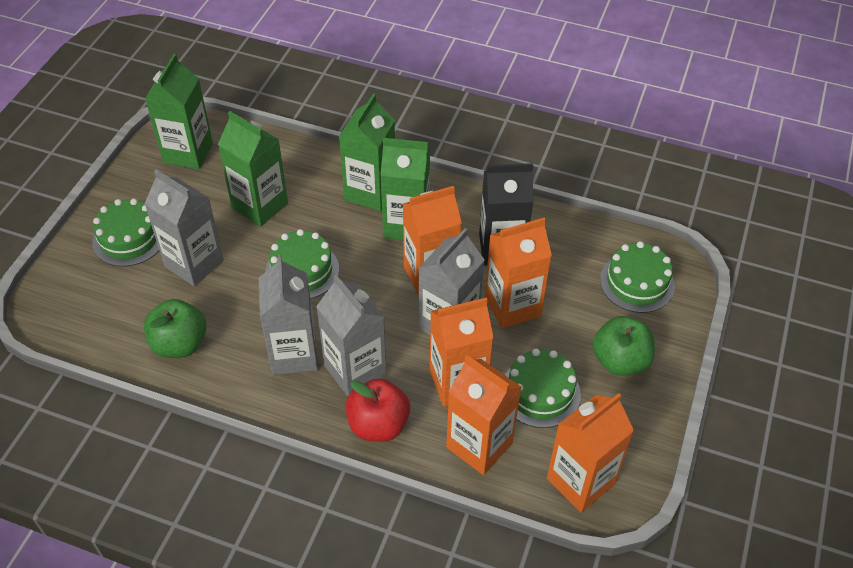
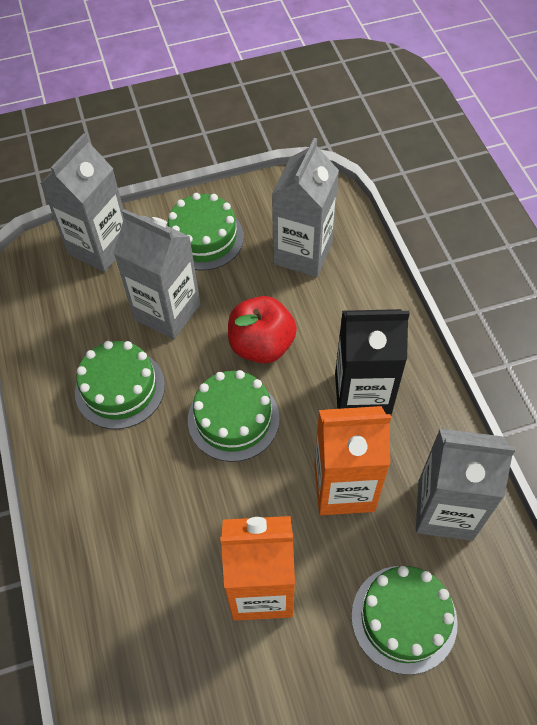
green apple: 2 -> 0
green carton: 4 -> 0
orange carton: 5 -> 2

